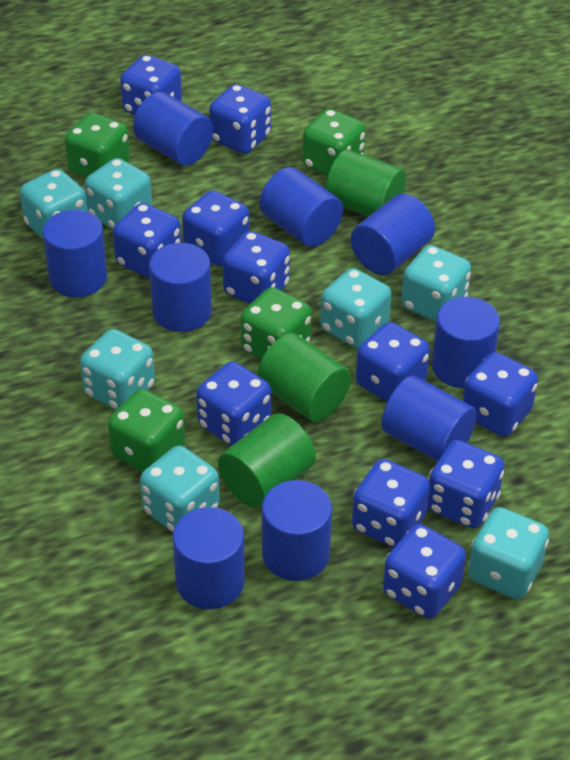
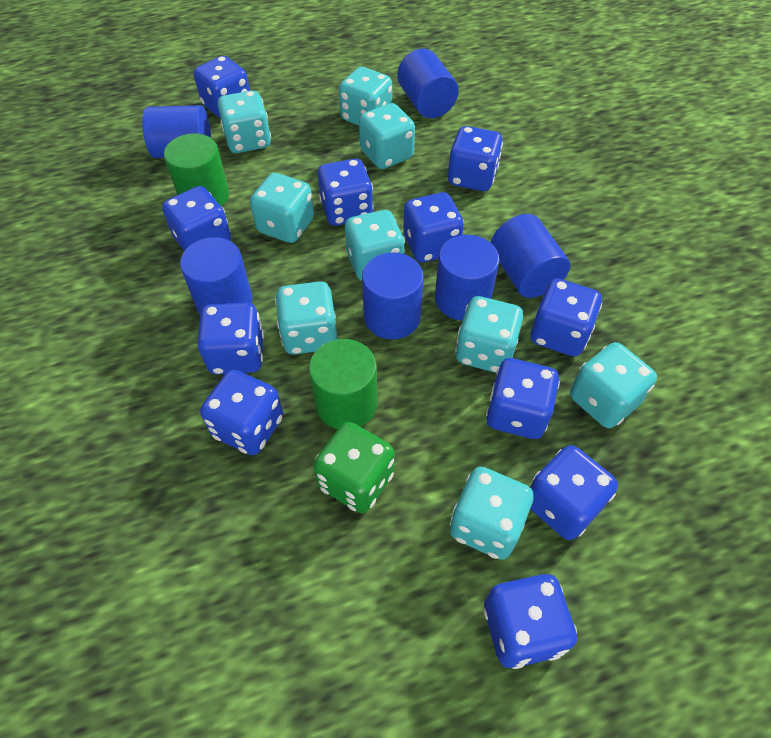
blue cylinder: 9 -> 6
green cylinder: 3 -> 2
green dice: 4 -> 1
turquoise dice: 7 -> 9

